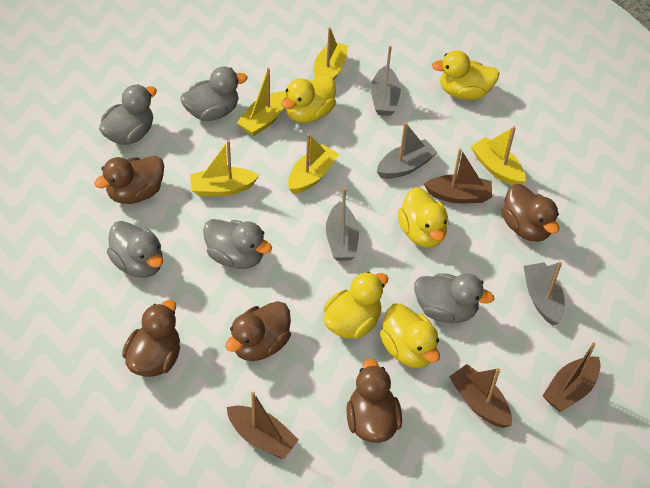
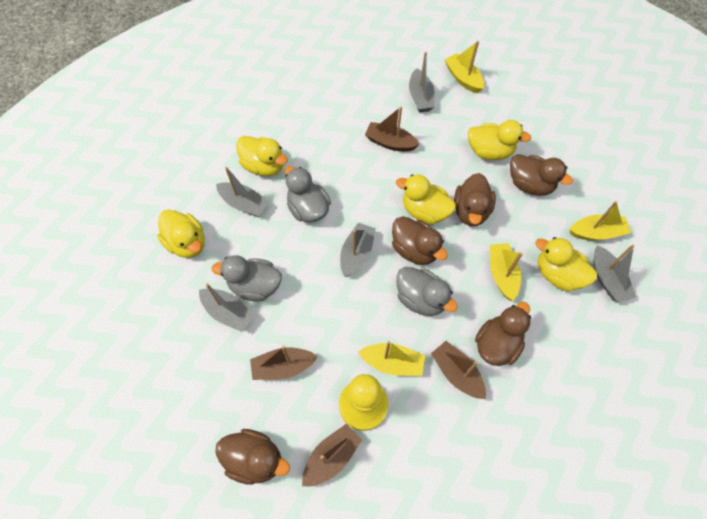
grey boat: 4 -> 5
grey duck: 5 -> 3
yellow boat: 5 -> 4
yellow pawn: 0 -> 1

